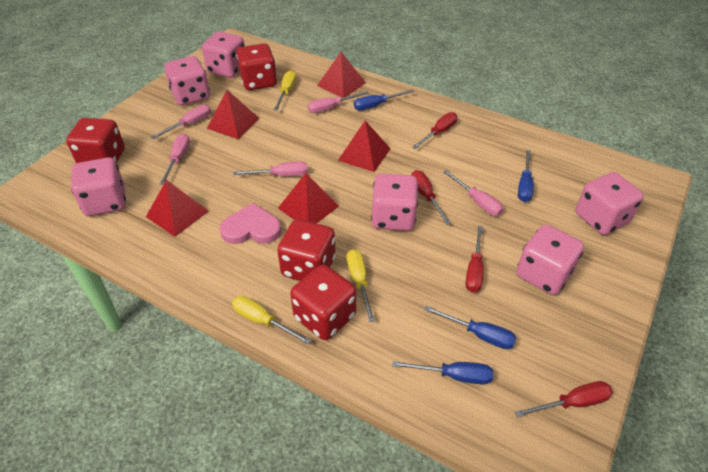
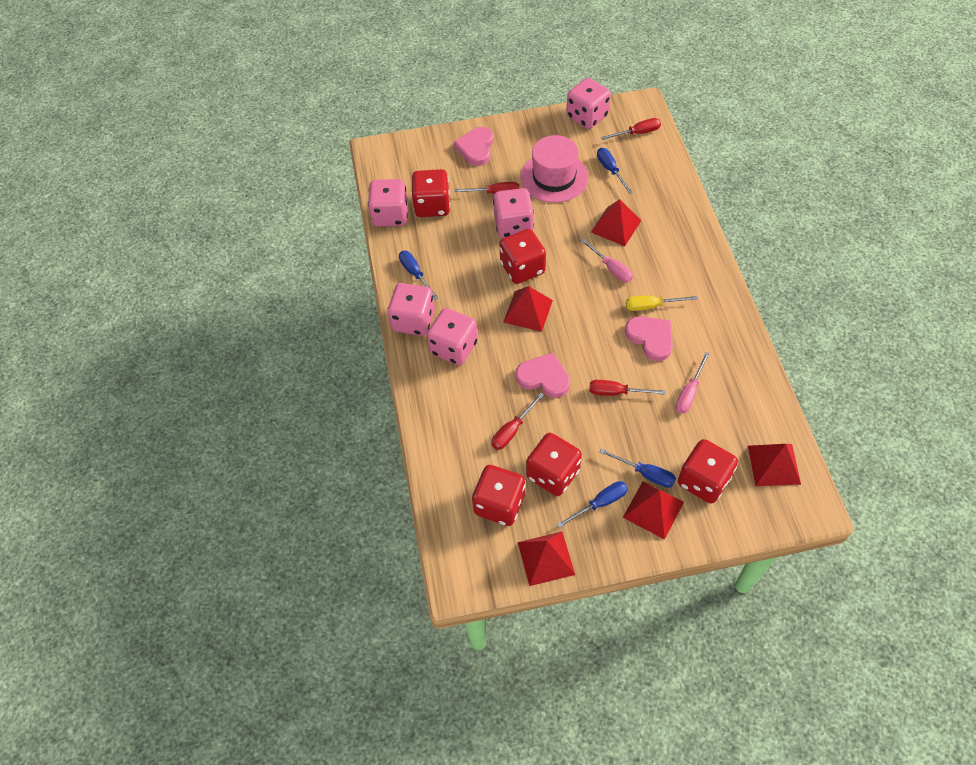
pink dice: 6 -> 5
pink hat: 0 -> 1
pink heart: 1 -> 3
pink screwdriver: 5 -> 2
red dice: 4 -> 5
yellow screwdriver: 3 -> 1

